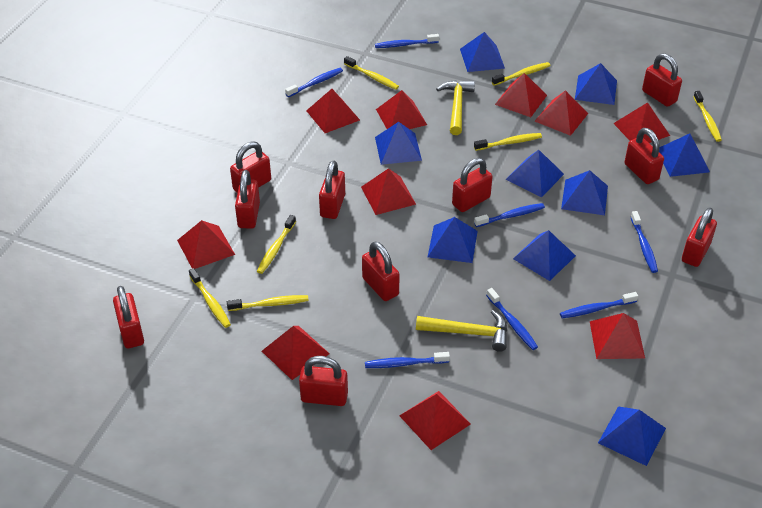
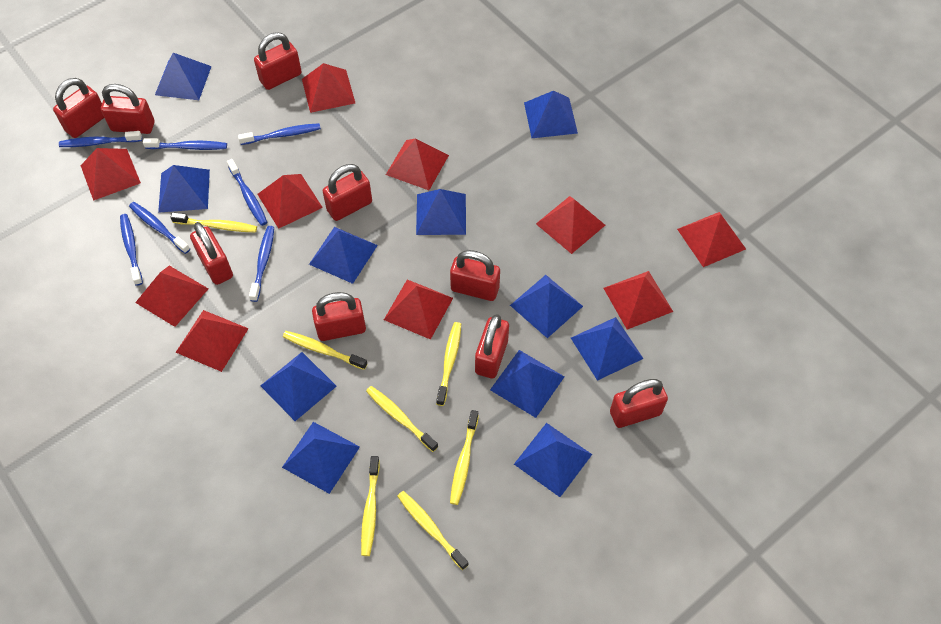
blue pyramid: 9 -> 11
red padlock: 10 -> 9
yellow hammer: 2 -> 0

